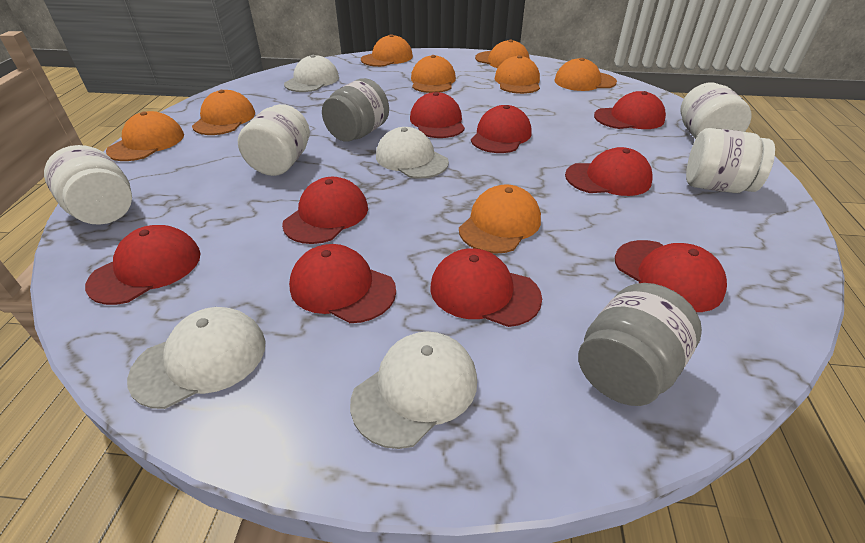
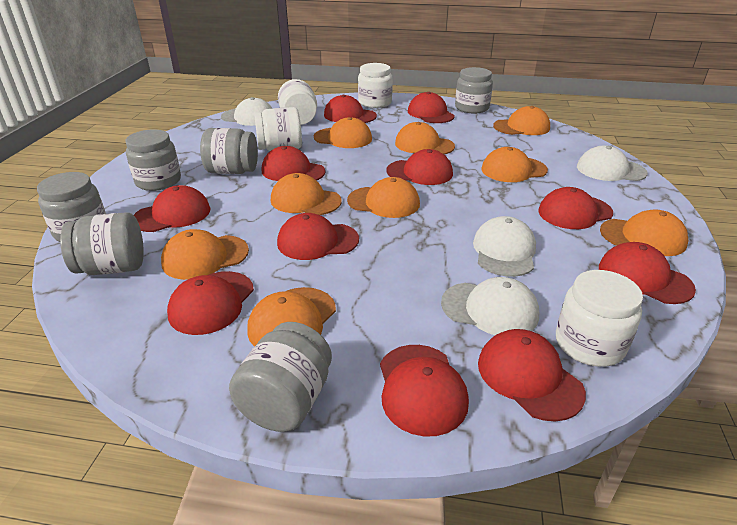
grey jar: 2 -> 6
orange cap: 8 -> 9
red cap: 9 -> 11

